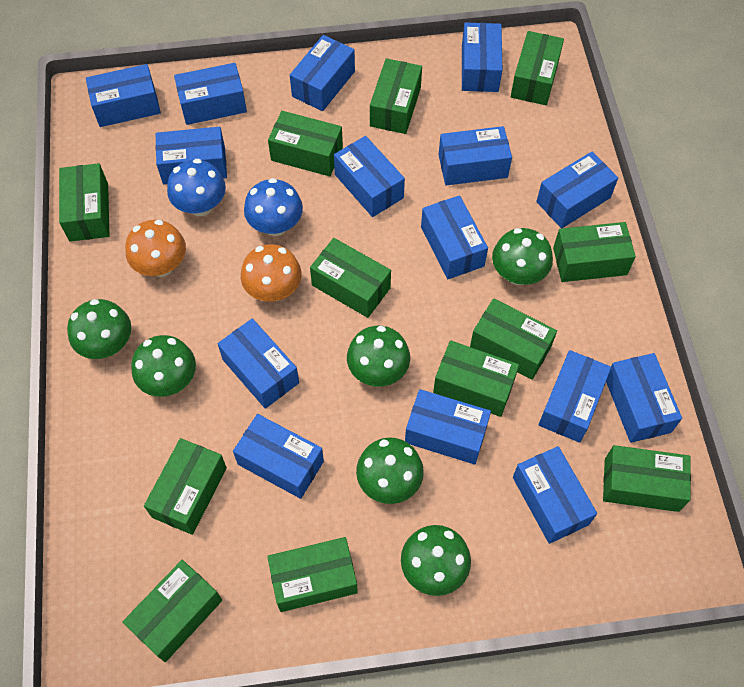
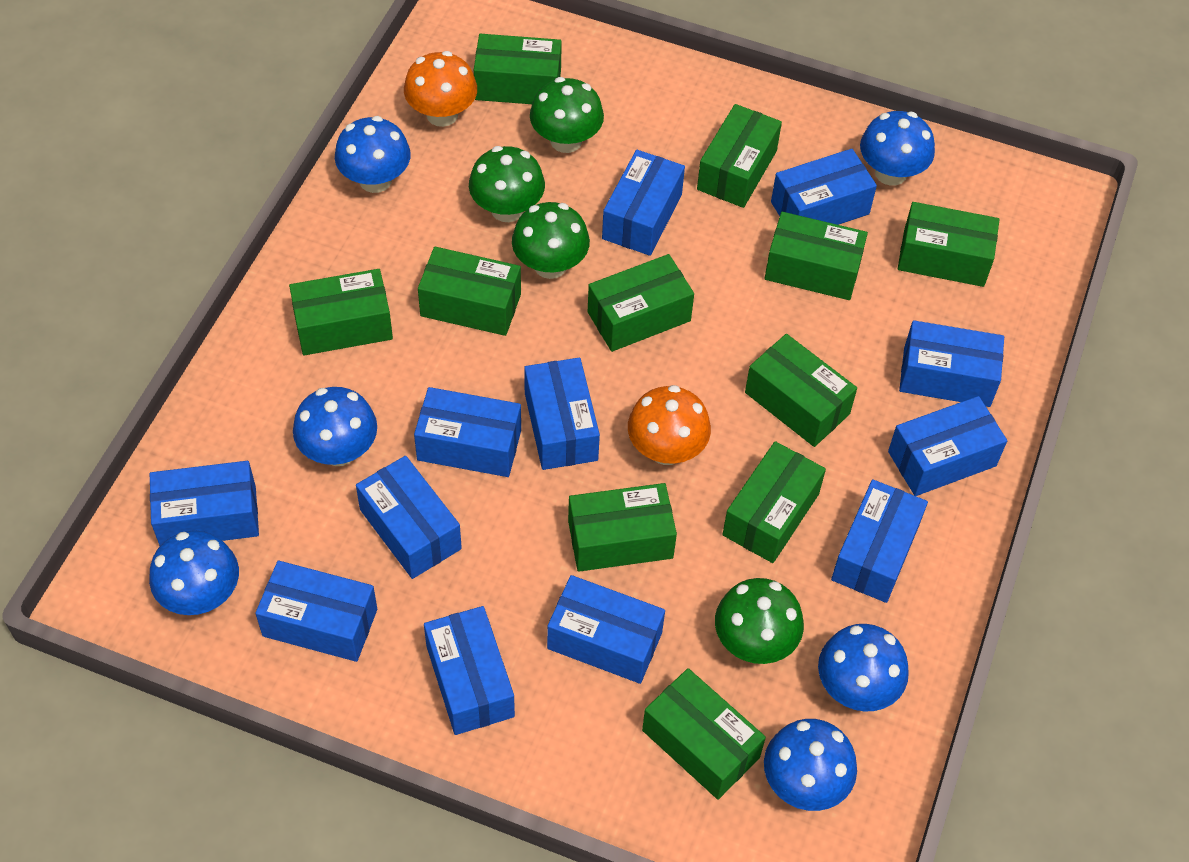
blue box: 15 -> 12
blue mushroom: 2 -> 6
green box: 12 -> 11
green mushroom: 6 -> 4

